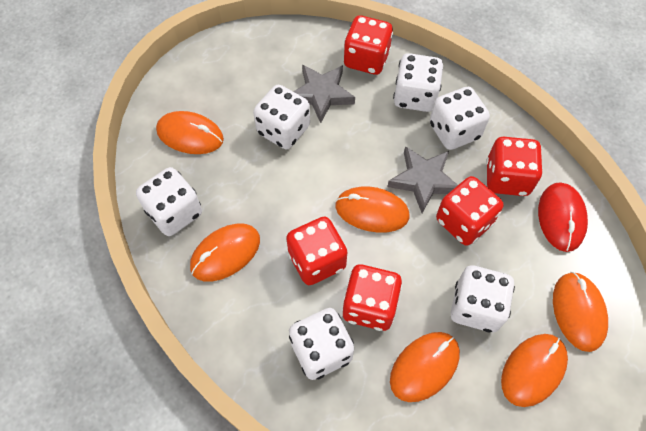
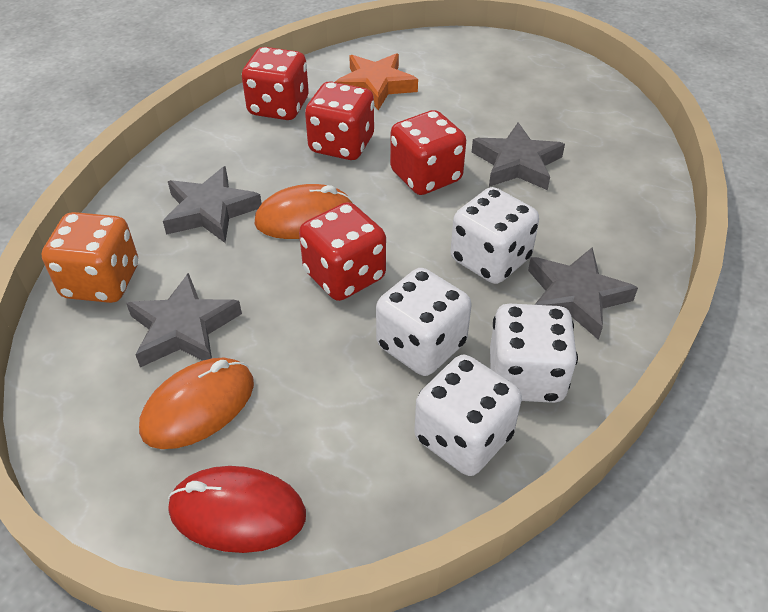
grey star: 2 -> 4
orange dice: 0 -> 1
orange mouse: 6 -> 2
orange star: 0 -> 1
red dice: 5 -> 4
white dice: 6 -> 4

